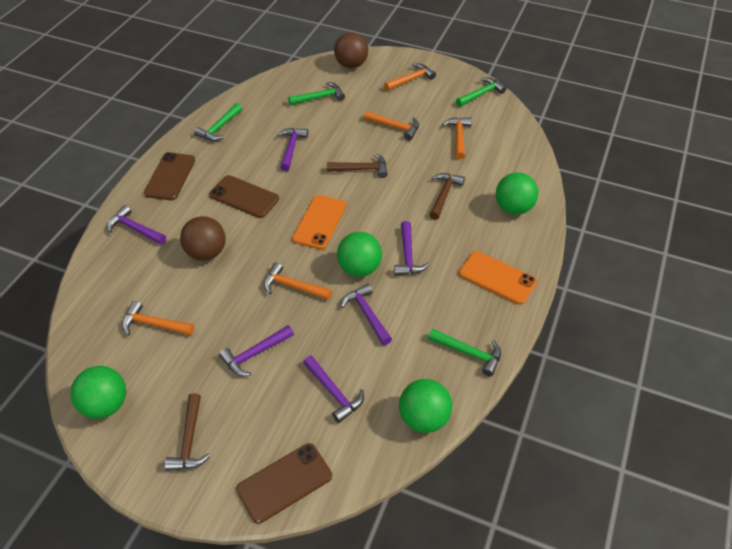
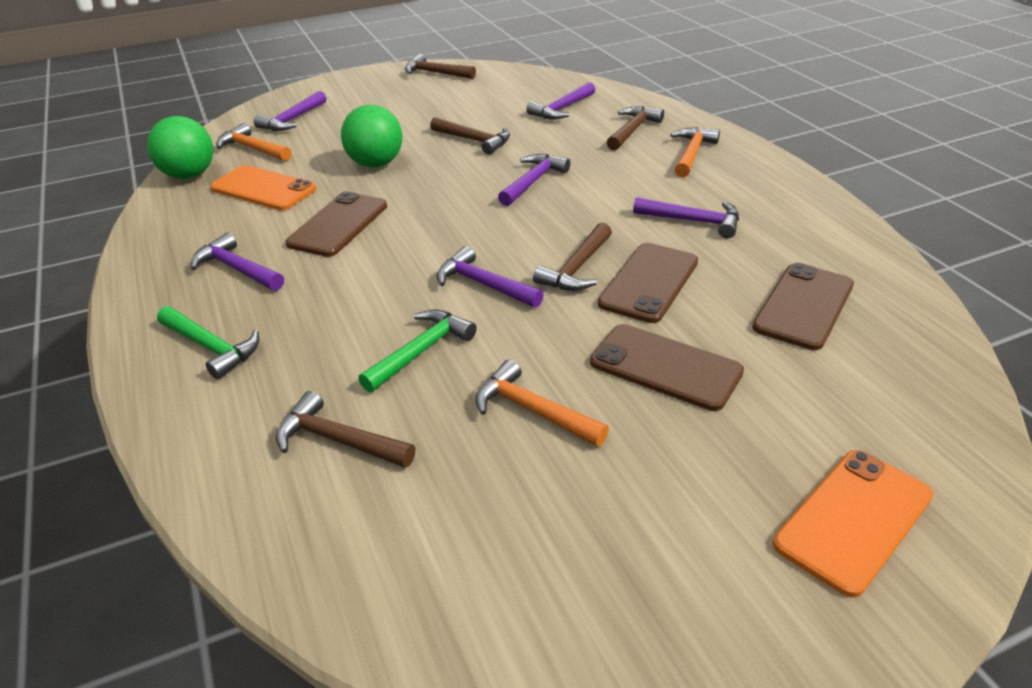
brown ball: 2 -> 0
brown hammer: 3 -> 5
brown phone: 3 -> 4
green ball: 4 -> 2
green hammer: 4 -> 2
orange hammer: 5 -> 3

